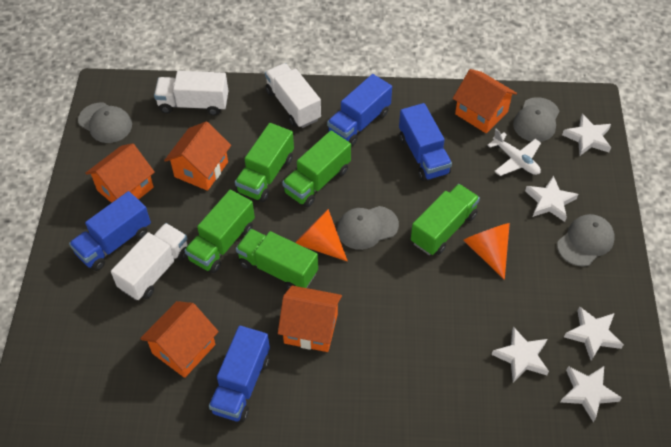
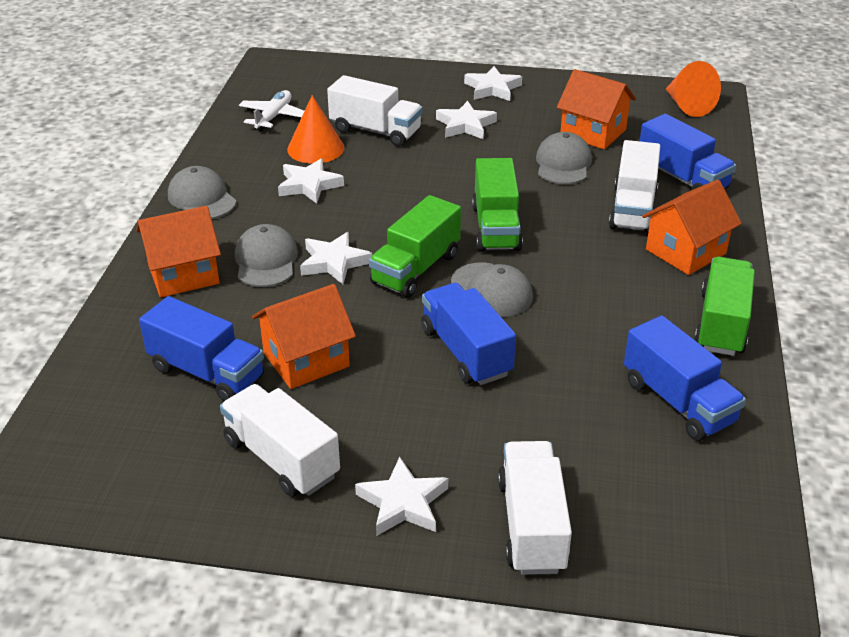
green truck: 5 -> 3
orange house: 5 -> 4
white truck: 3 -> 4

